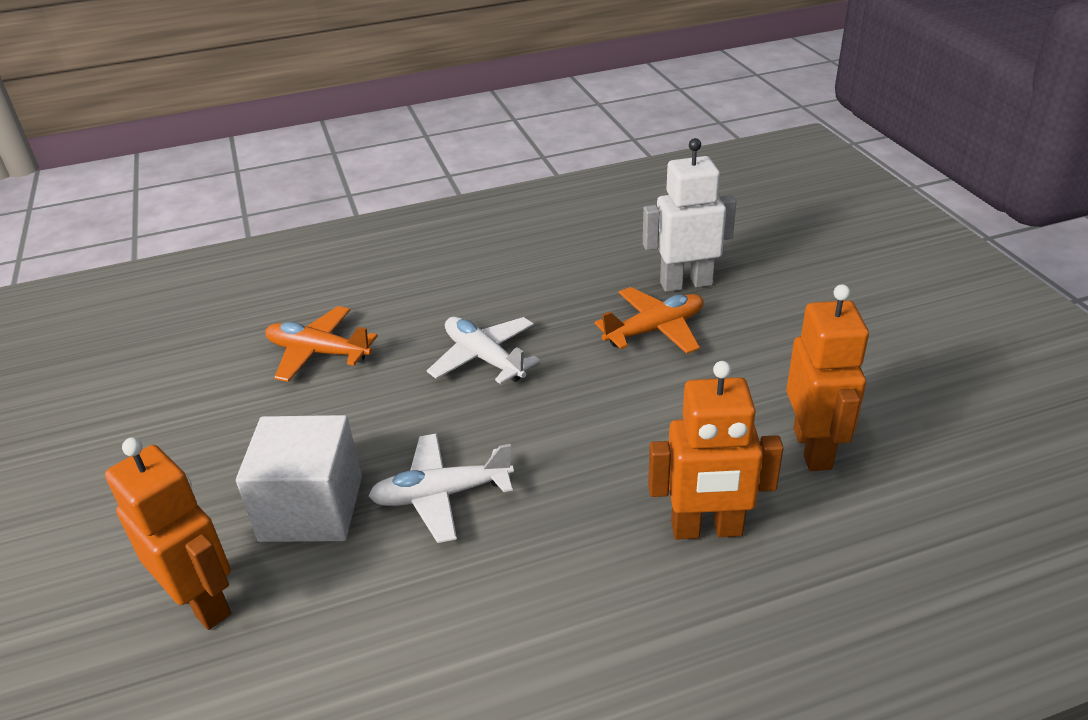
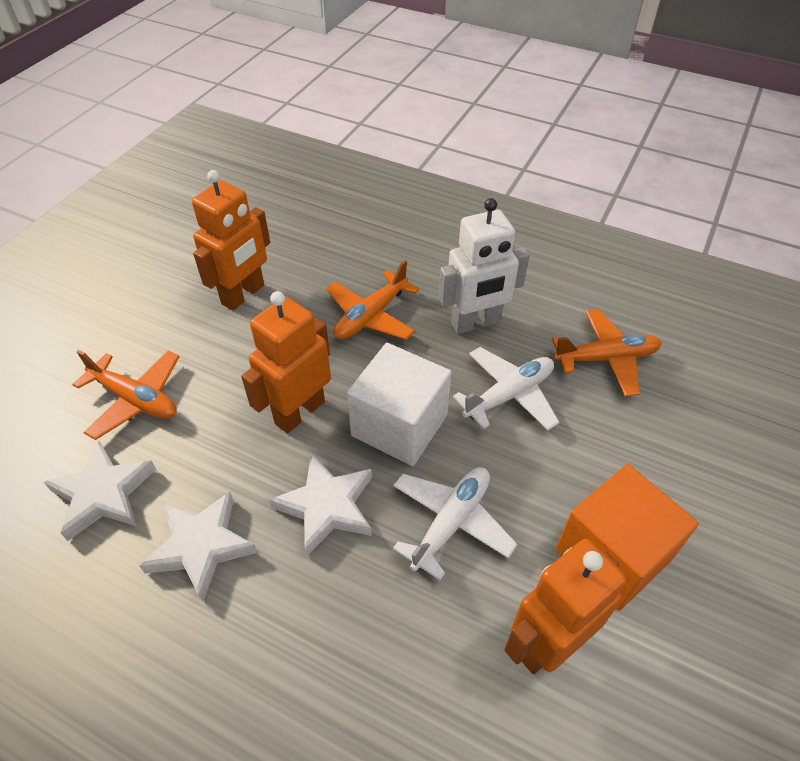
orange cube: 0 -> 1
orange plane: 2 -> 3
white star: 0 -> 3

